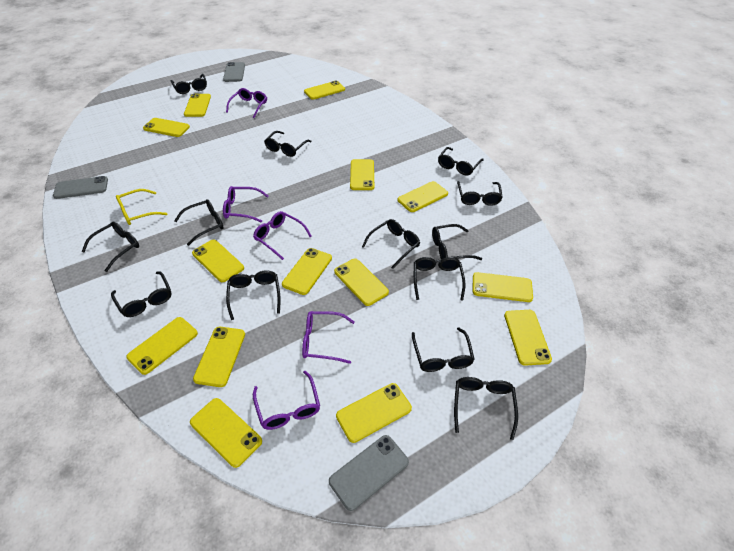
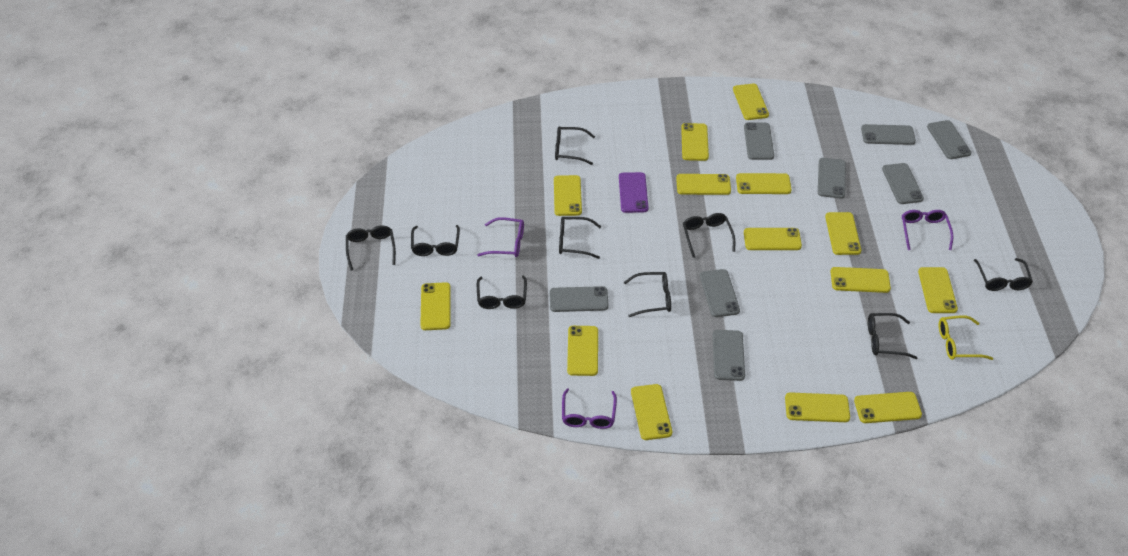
black glasses: 13 -> 9
grey phone: 3 -> 8
purple glasses: 5 -> 3
purple phone: 0 -> 1

